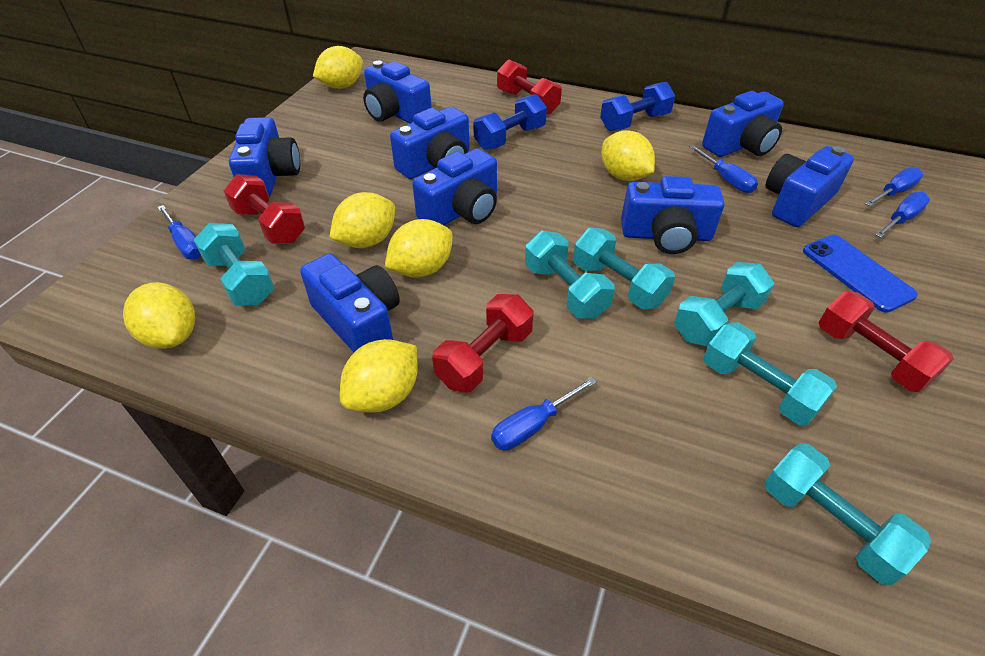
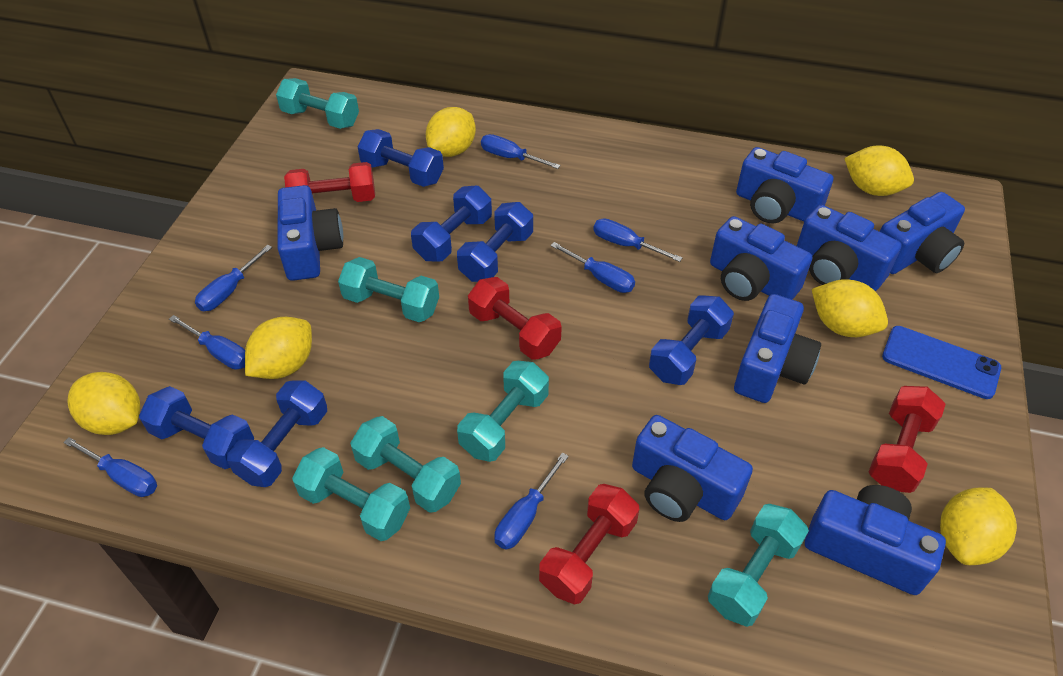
blue dumbbell: 2 -> 6
blue screwdriver: 5 -> 7

